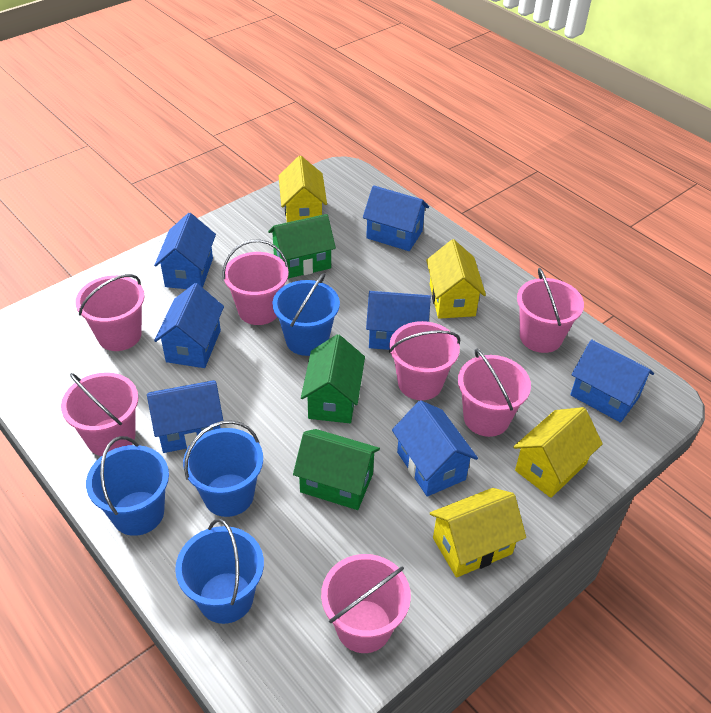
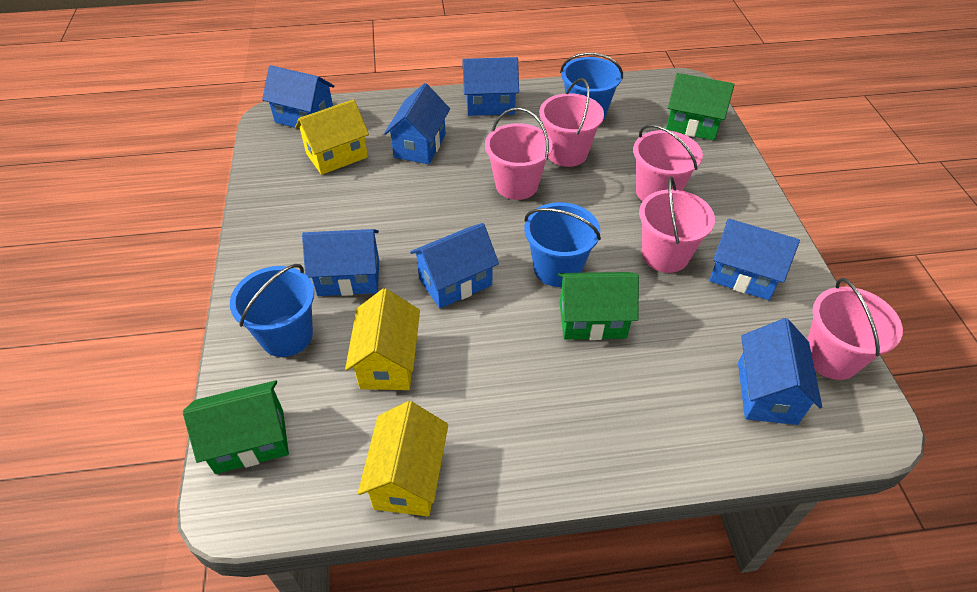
blue bucket: 4 -> 3
pink bucket: 7 -> 5
yellow house: 4 -> 3

